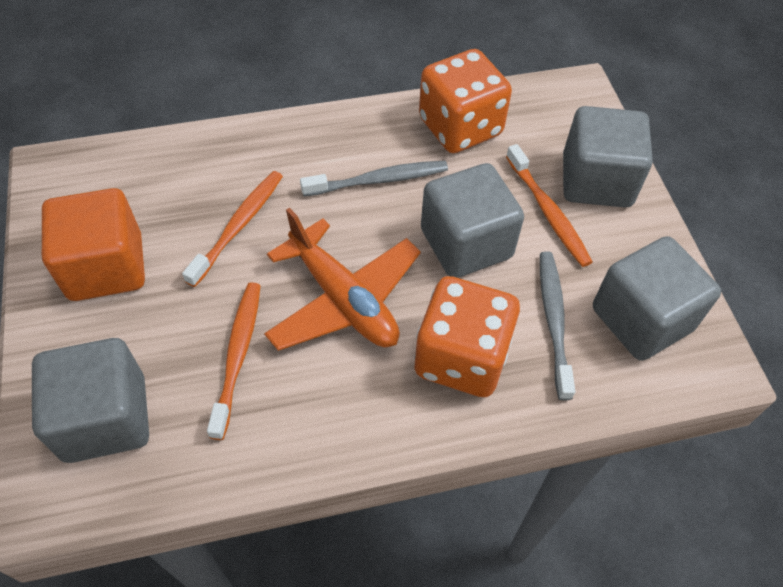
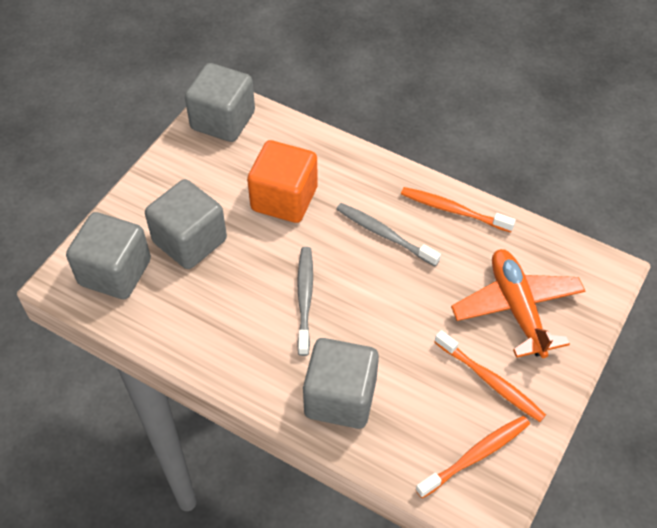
orange dice: 2 -> 0

